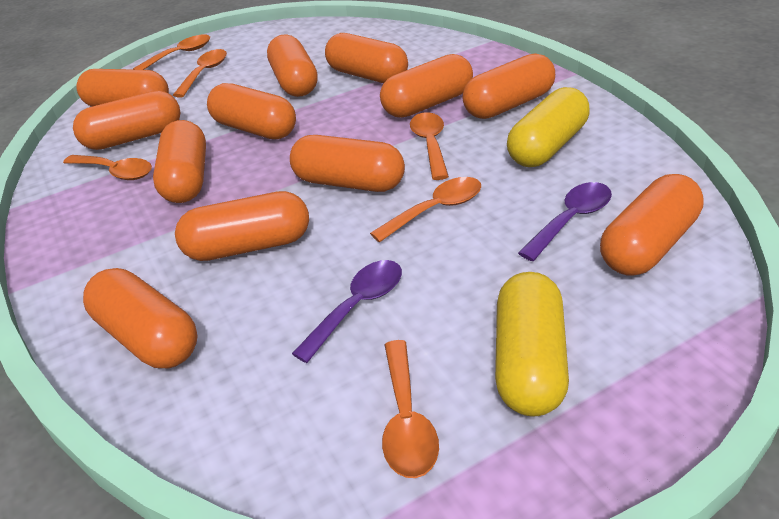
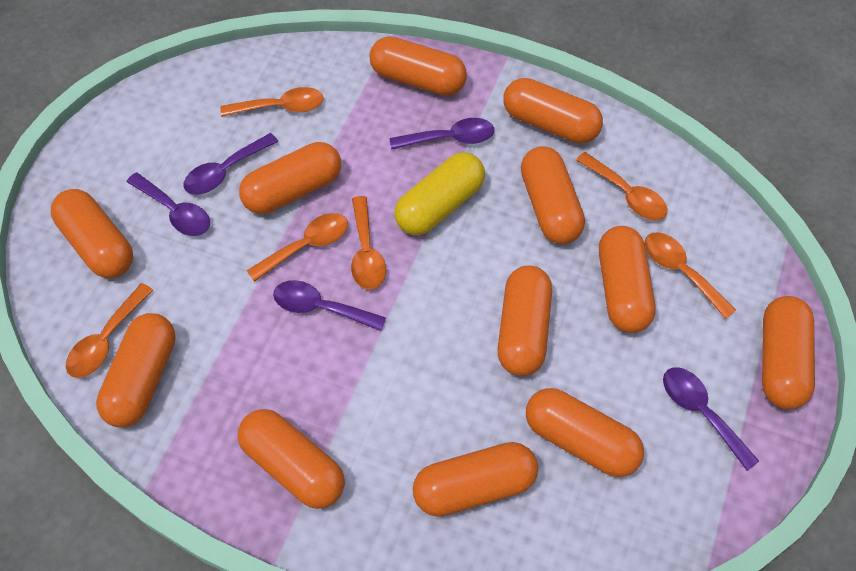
purple spoon: 2 -> 5
yellow capsule: 2 -> 1

